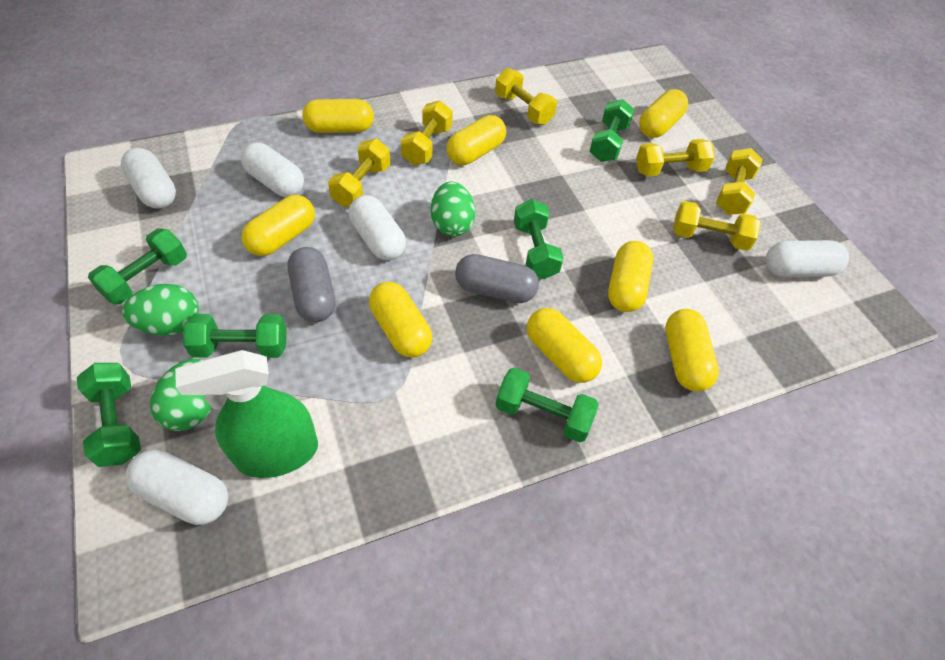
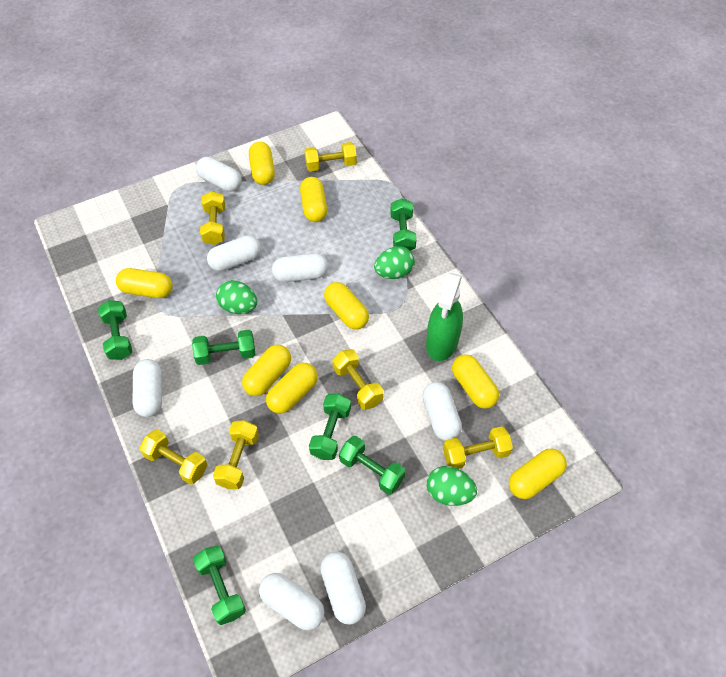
grey capsule: 2 -> 0
white capsule: 5 -> 7

